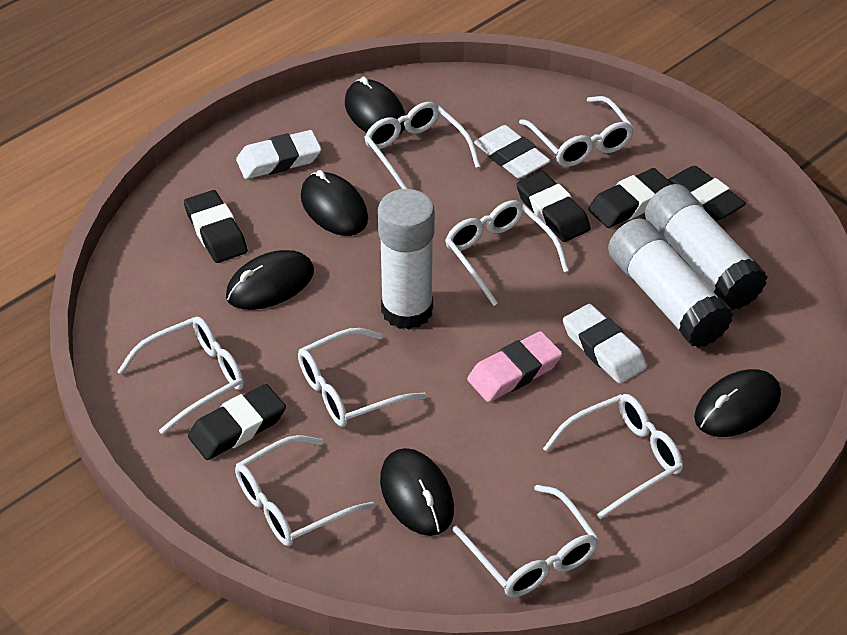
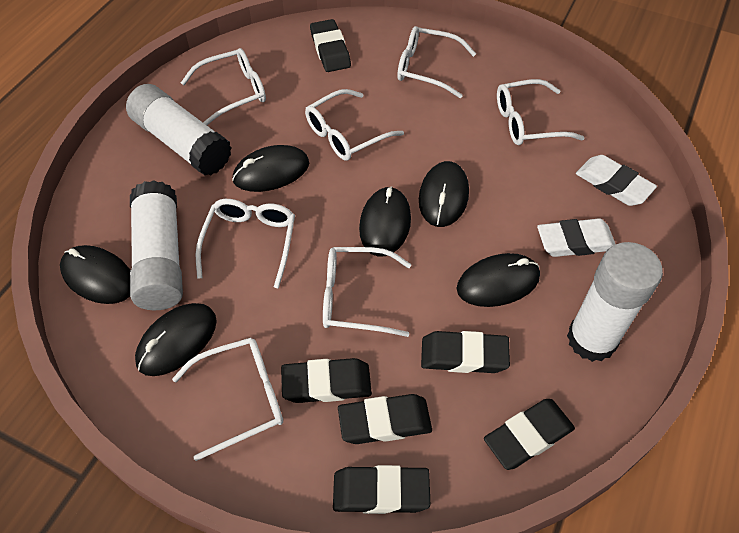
black eraser: 5 -> 6
black mouse: 5 -> 6
pink eraser: 1 -> 0
white eraser: 3 -> 2
white glasses: 8 -> 7

